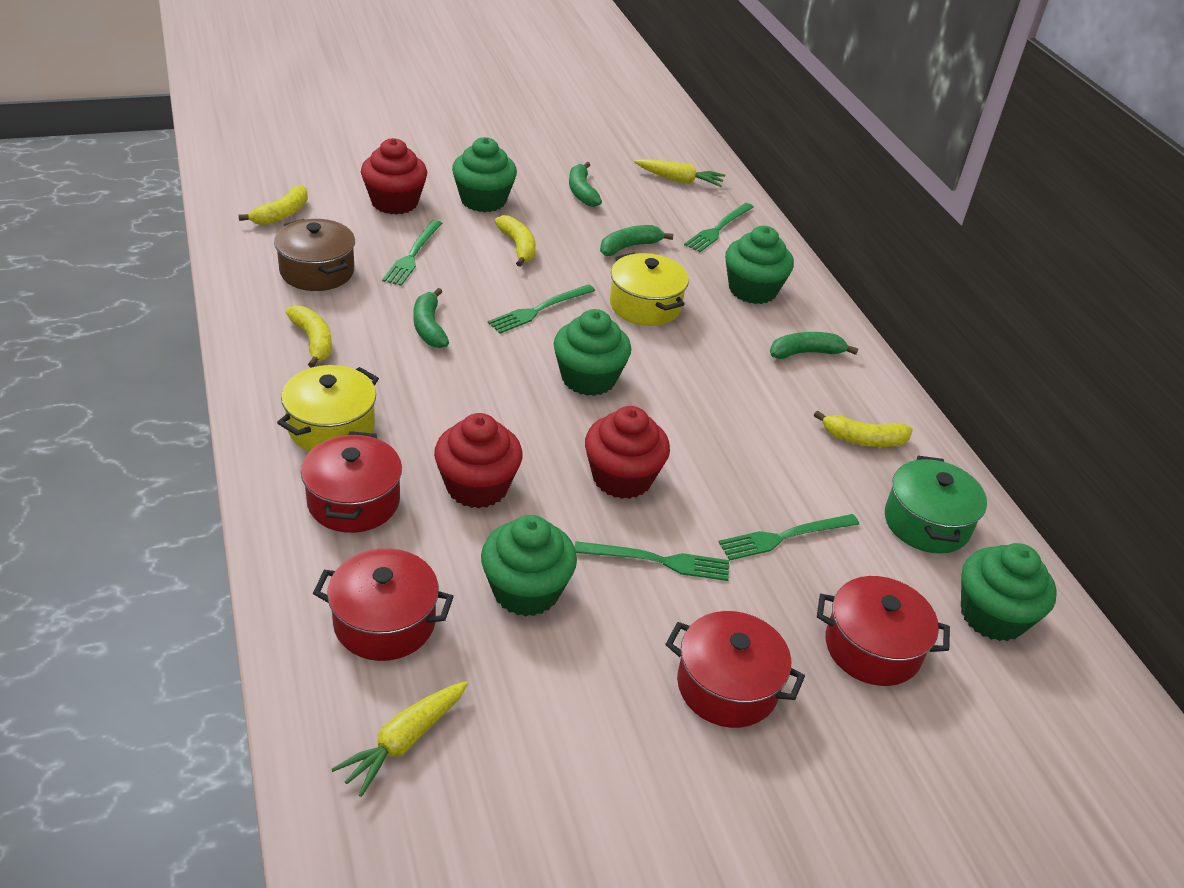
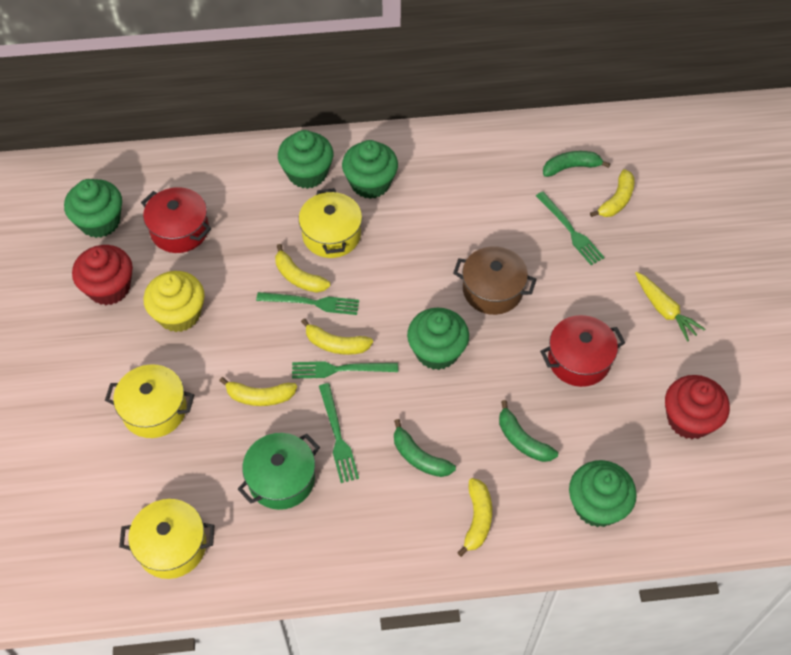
green banana: 4 -> 3
green fork: 5 -> 4
red cupcake: 3 -> 2
red pot: 4 -> 2
yellow banana: 4 -> 5
yellow carrot: 2 -> 1
yellow cupcake: 0 -> 1
yellow pot: 2 -> 3

